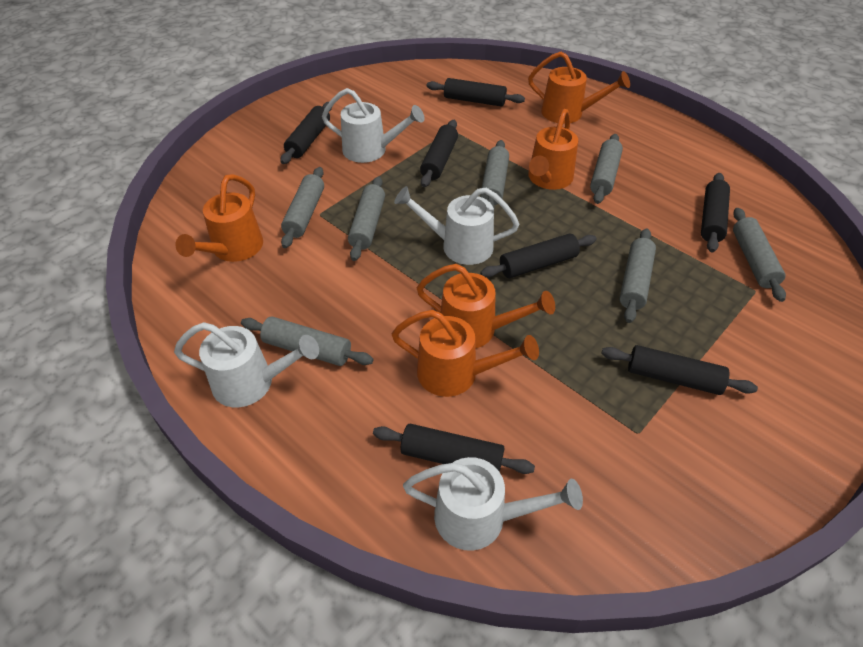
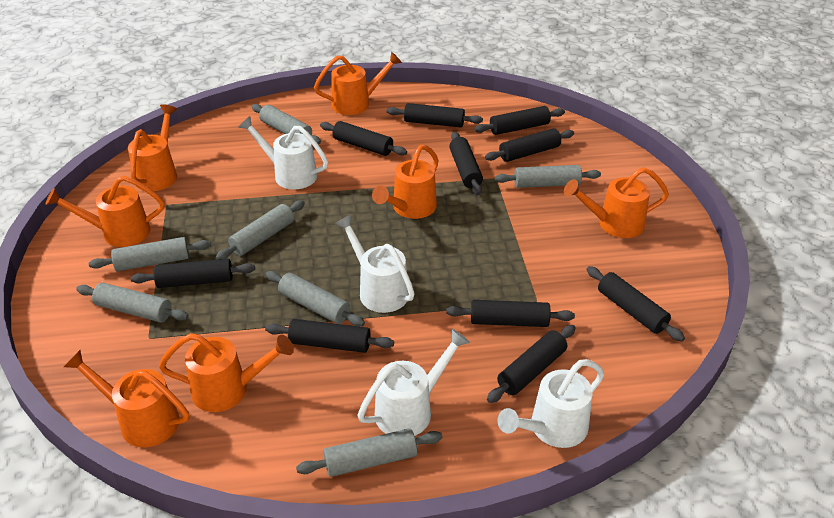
black rolling pin: 7 -> 10
orange watering can: 5 -> 7

